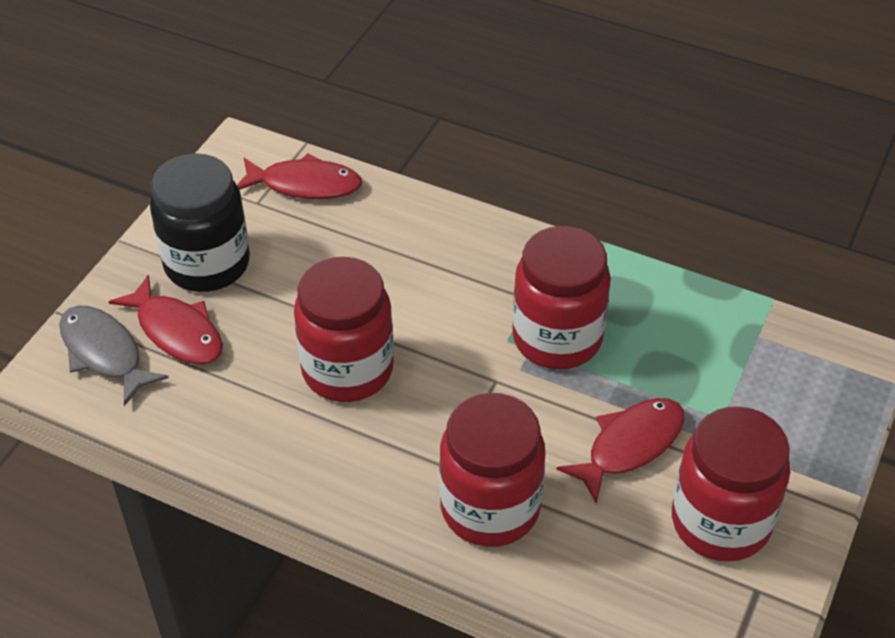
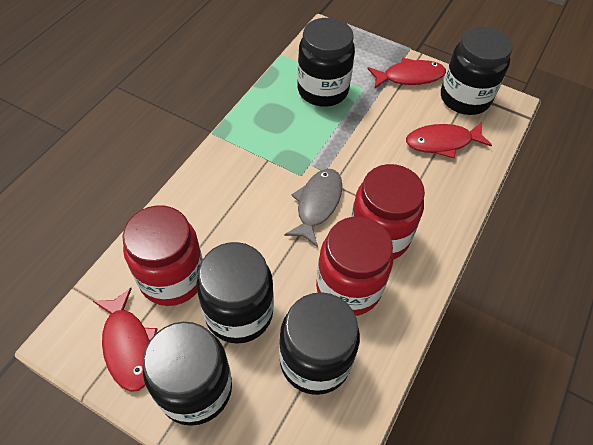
black jar: 1 -> 5
red jar: 4 -> 3

